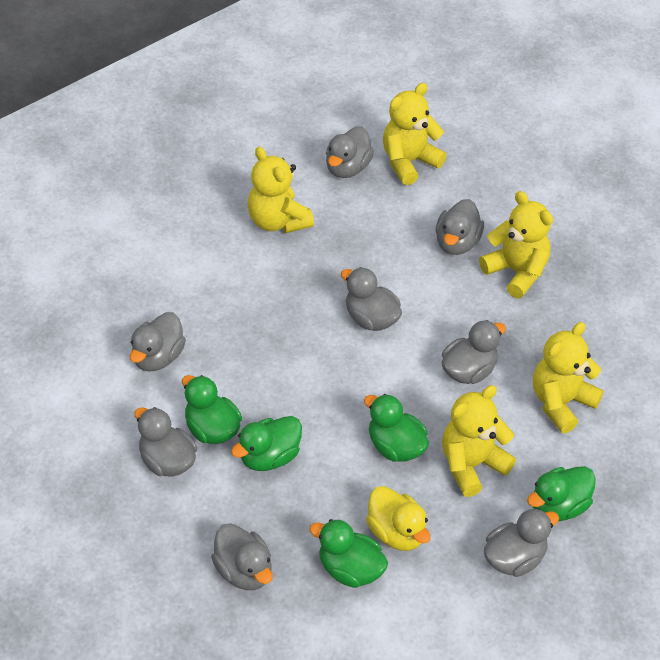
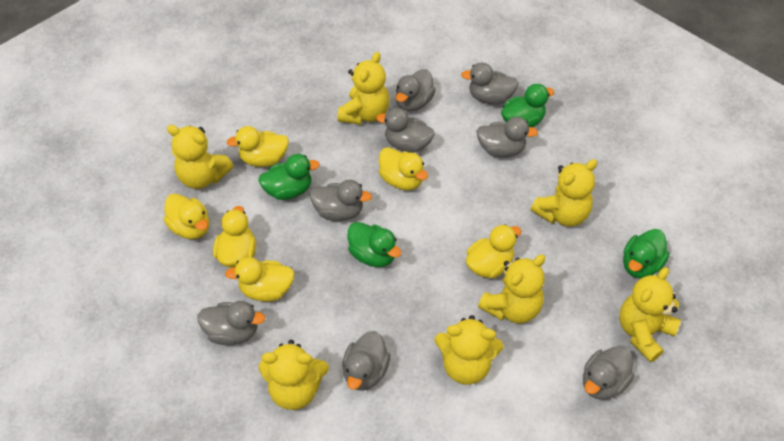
green duck: 5 -> 4
yellow duck: 1 -> 6
yellow teddy bear: 5 -> 7

